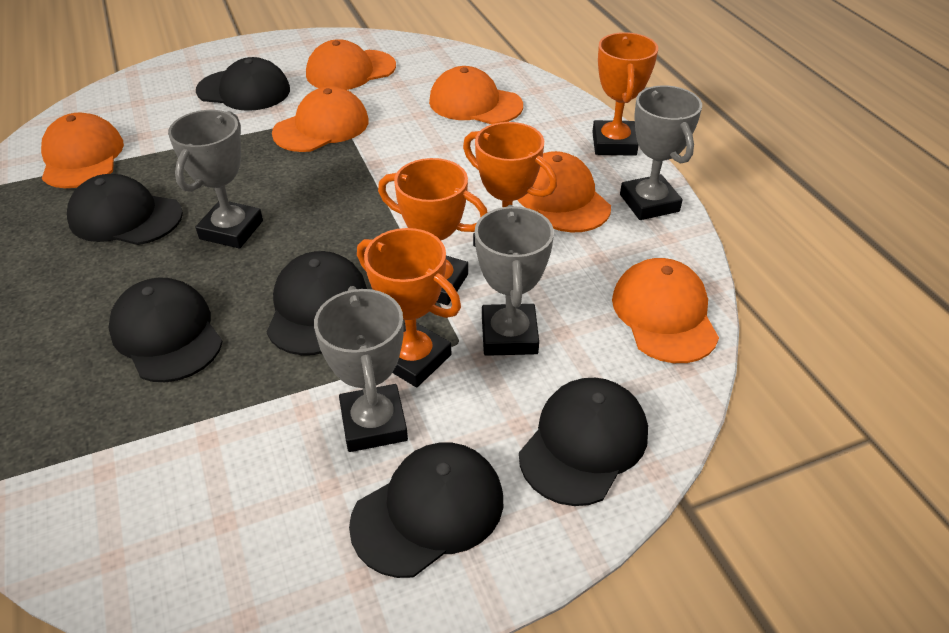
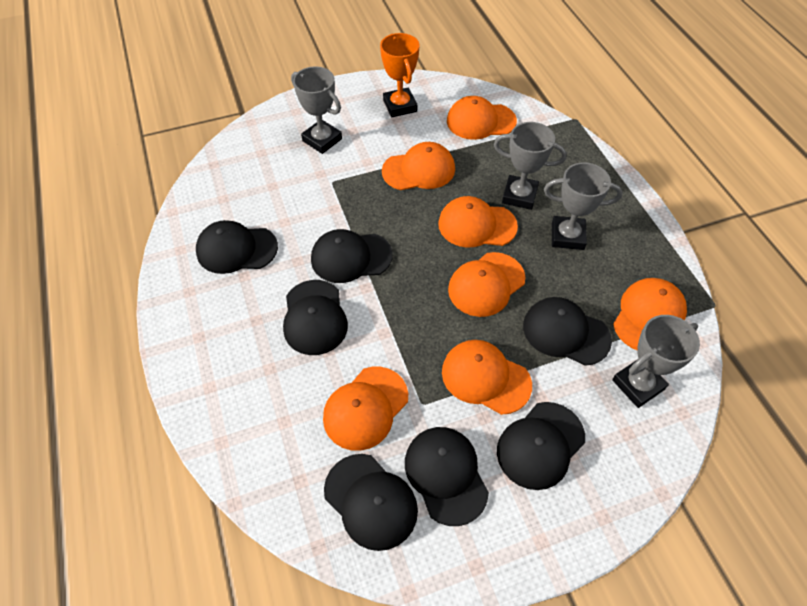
black cap: 6 -> 7
orange cap: 6 -> 7
orange trophy: 4 -> 1

